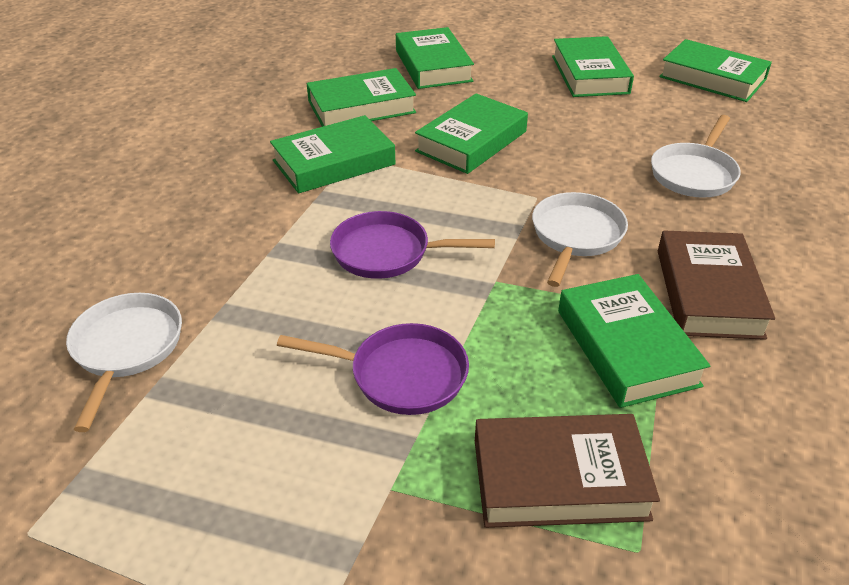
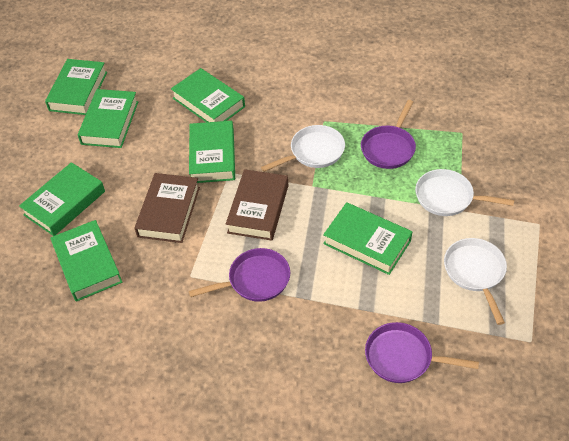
purple pan: 2 -> 3

